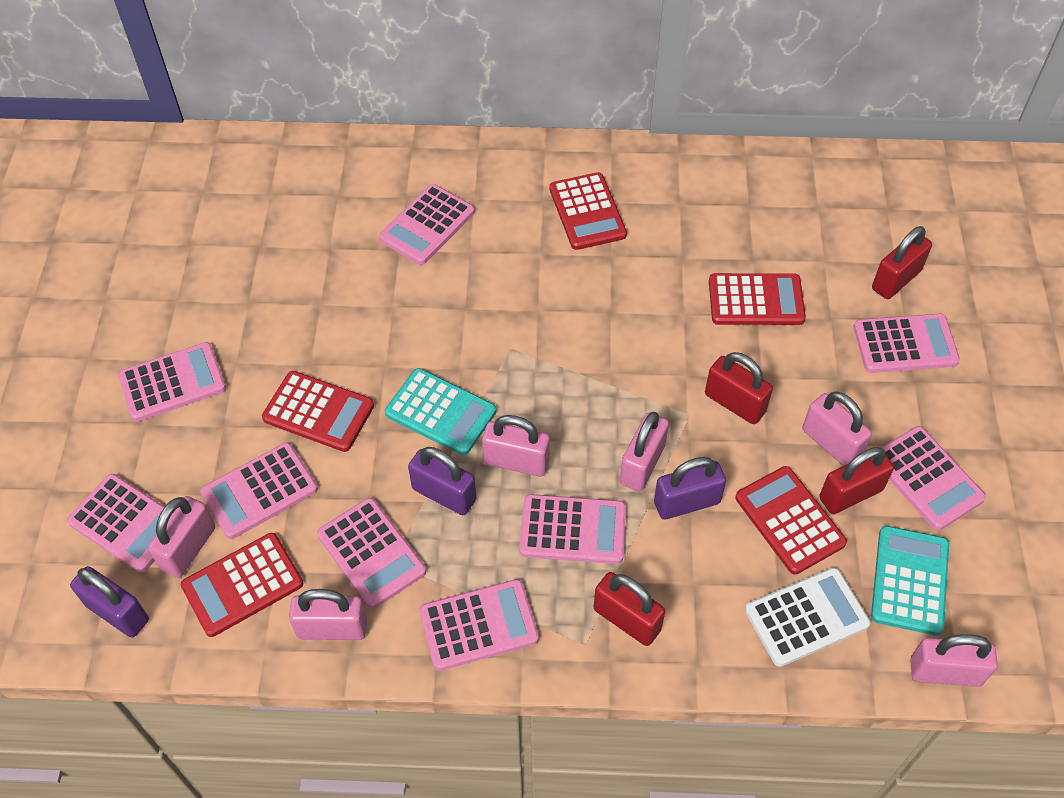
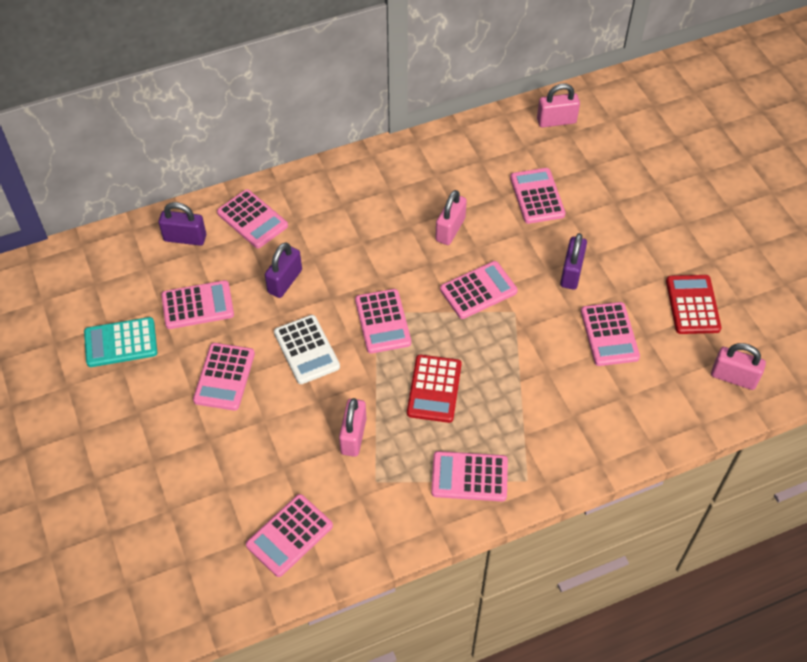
pink padlock: 6 -> 4
red calculator: 5 -> 2
red padlock: 4 -> 0
turquoise calculator: 2 -> 1

